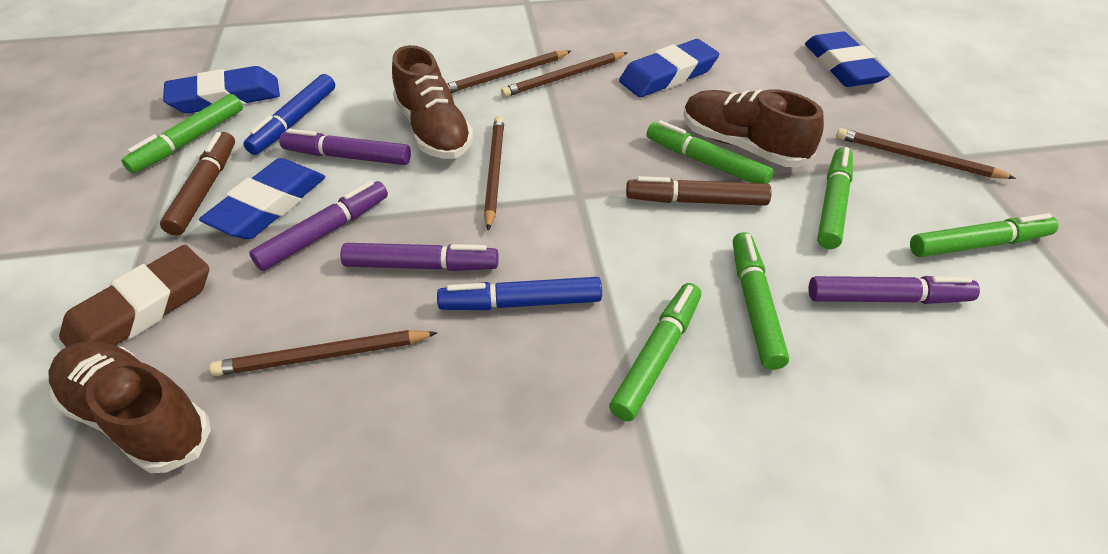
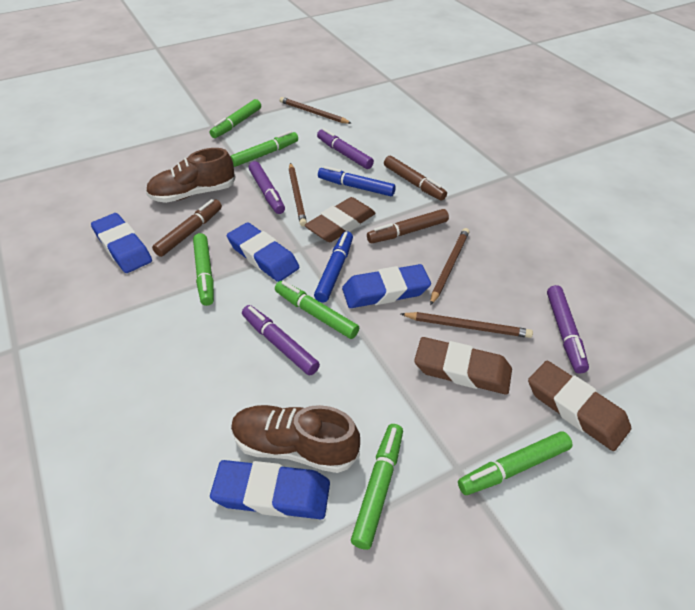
brown eraser: 1 -> 3
brown marker: 2 -> 3
brown pencil: 5 -> 4
brown shoe: 3 -> 2

